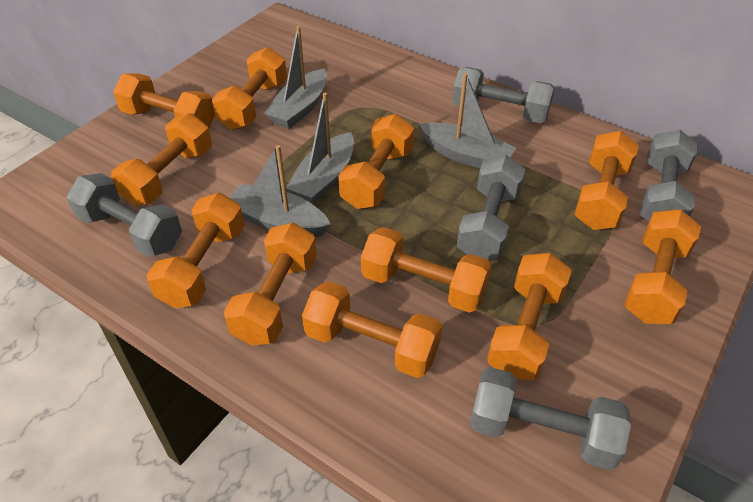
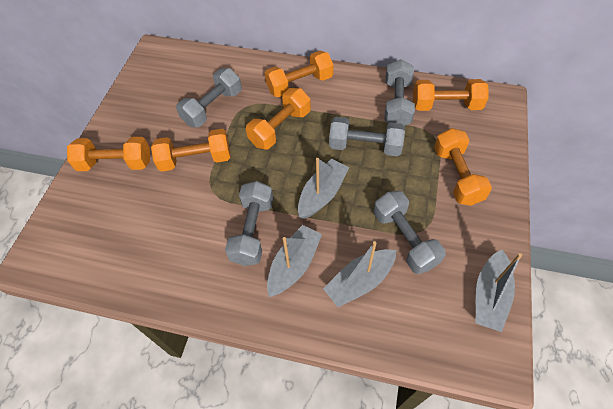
orange dumbbell: 11 -> 6

